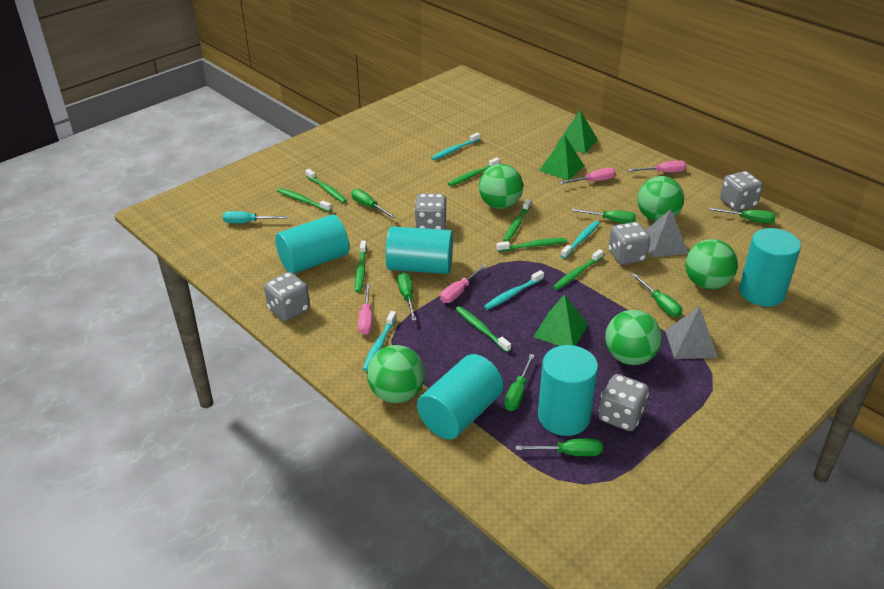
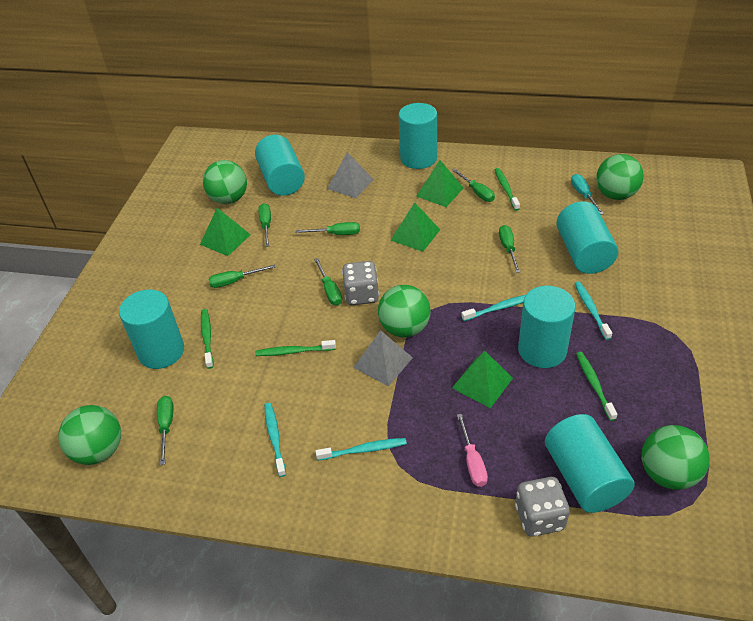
green pyramid: 3 -> 4
green toothbrush: 8 -> 4
grey dice: 5 -> 2
pink screwdriver: 4 -> 1
turquoise cylinder: 5 -> 6

